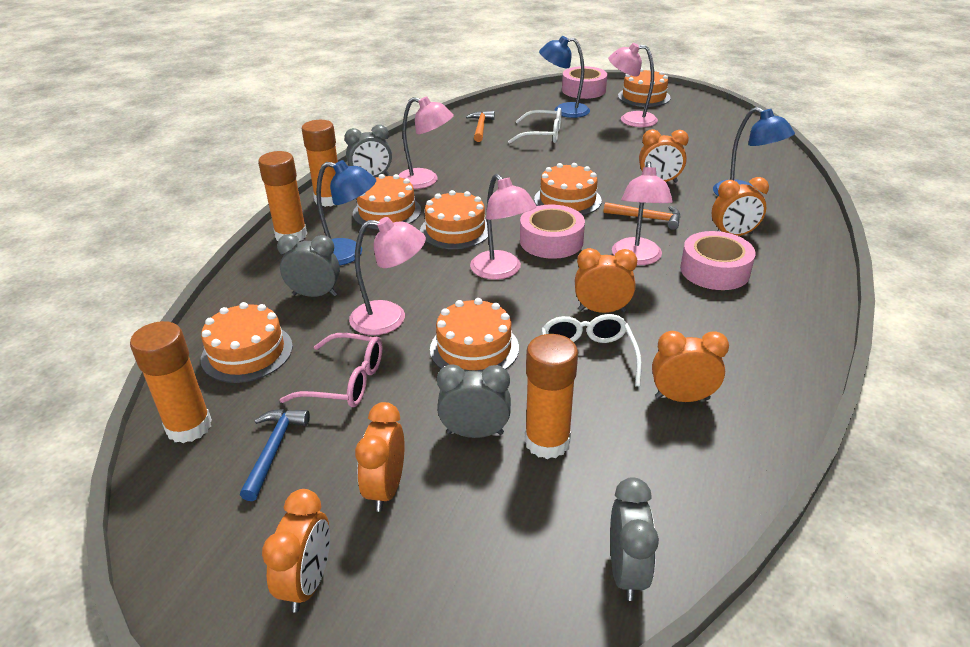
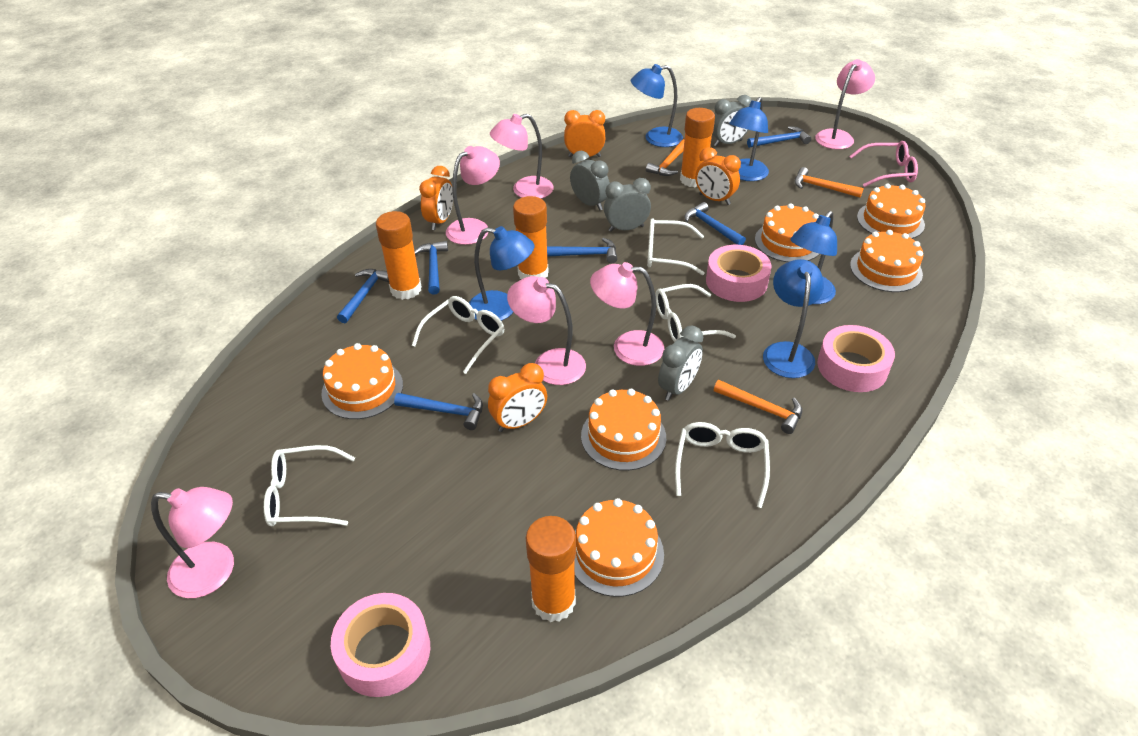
blue hammer: 1 -> 6
blue lamp: 3 -> 5
orange clock: 6 -> 4
orange hammer: 2 -> 3
pink lamp: 5 -> 6
white glasses: 2 -> 5

